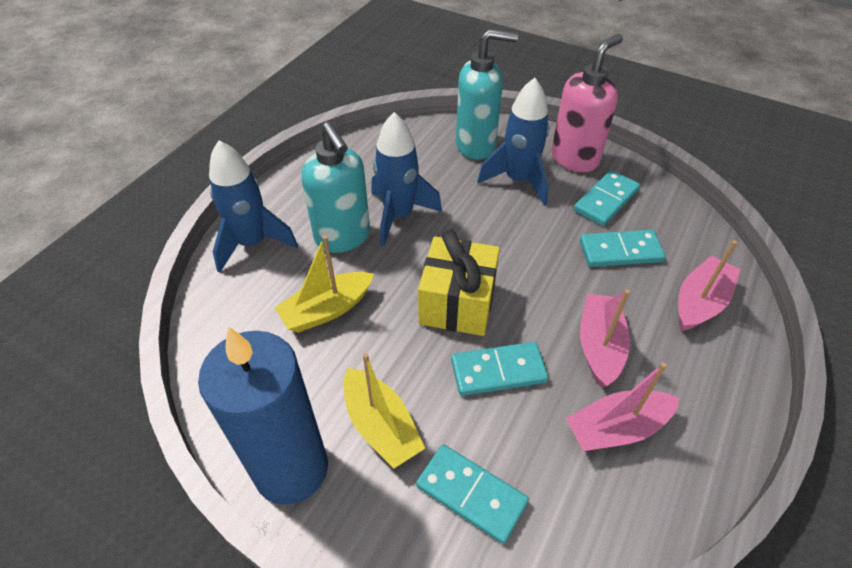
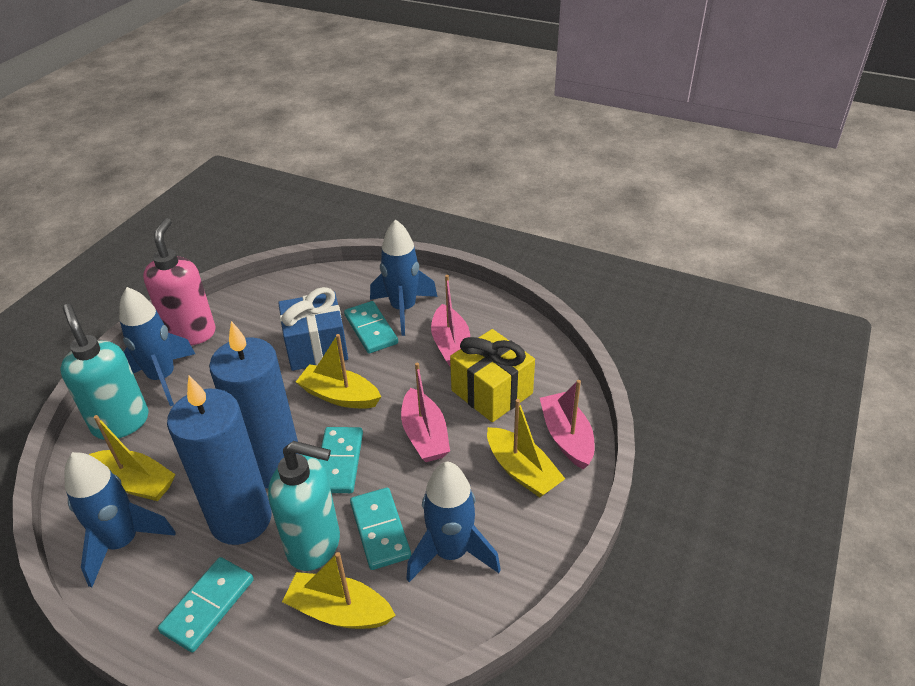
blue candle: 1 -> 2
blue gift: 0 -> 1
blue rocket: 3 -> 4
yellow boat: 2 -> 4

